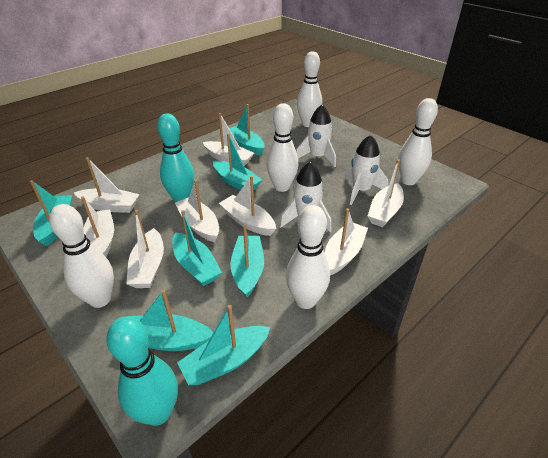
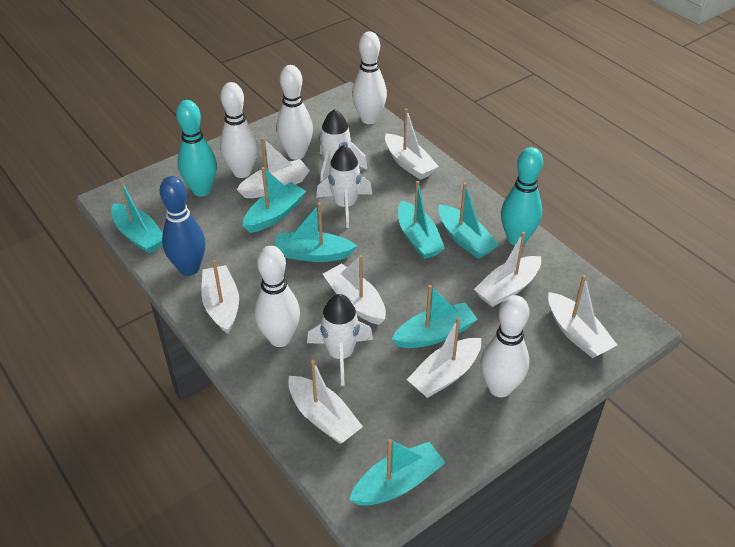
blue bowling pin: 0 -> 1

